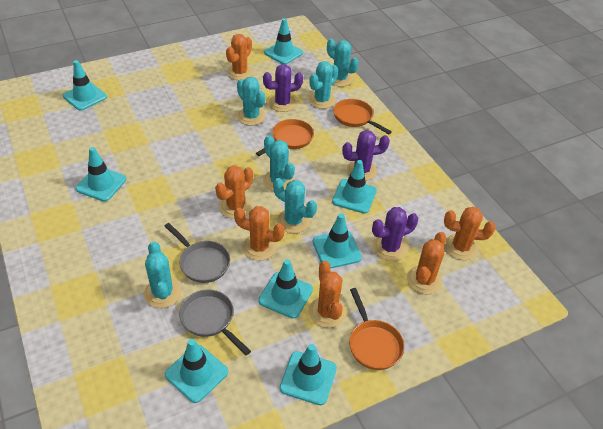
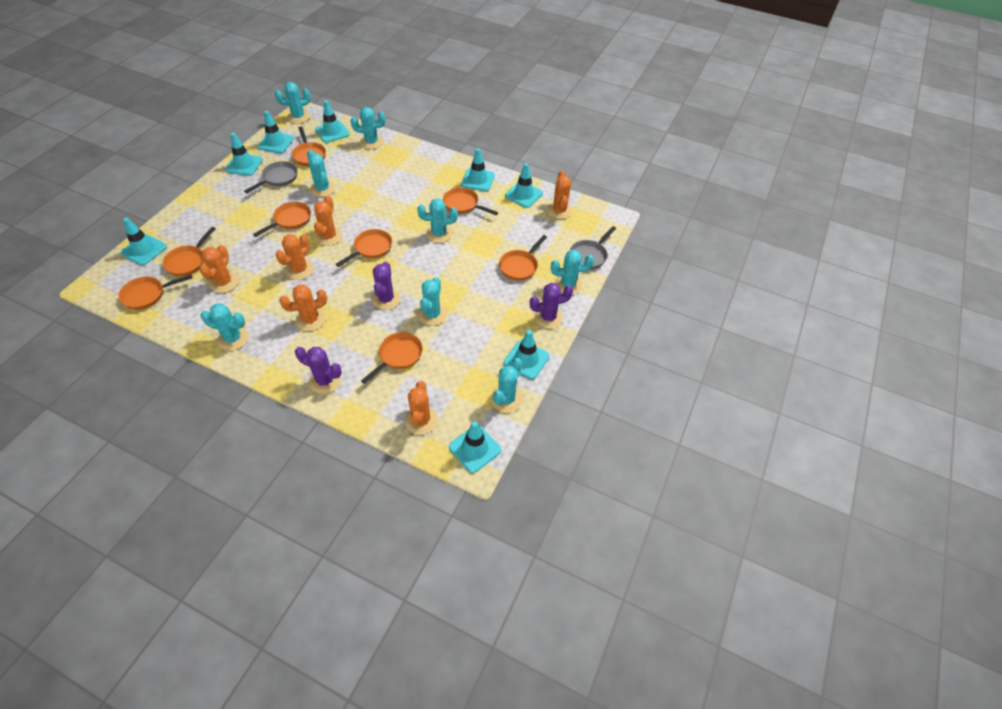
orange pan: 3 -> 8
turquoise cactus: 6 -> 8

